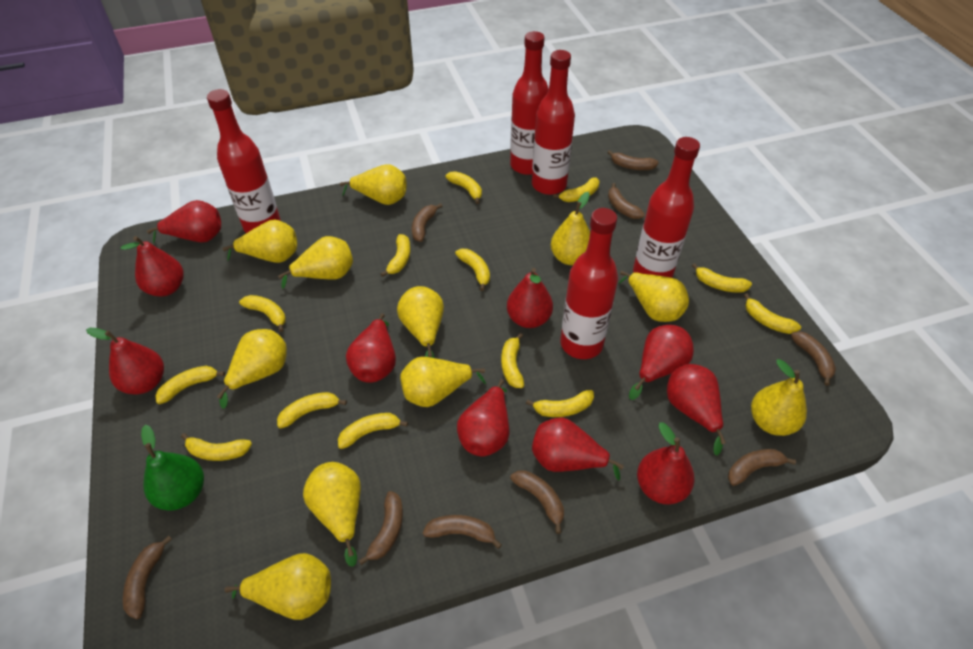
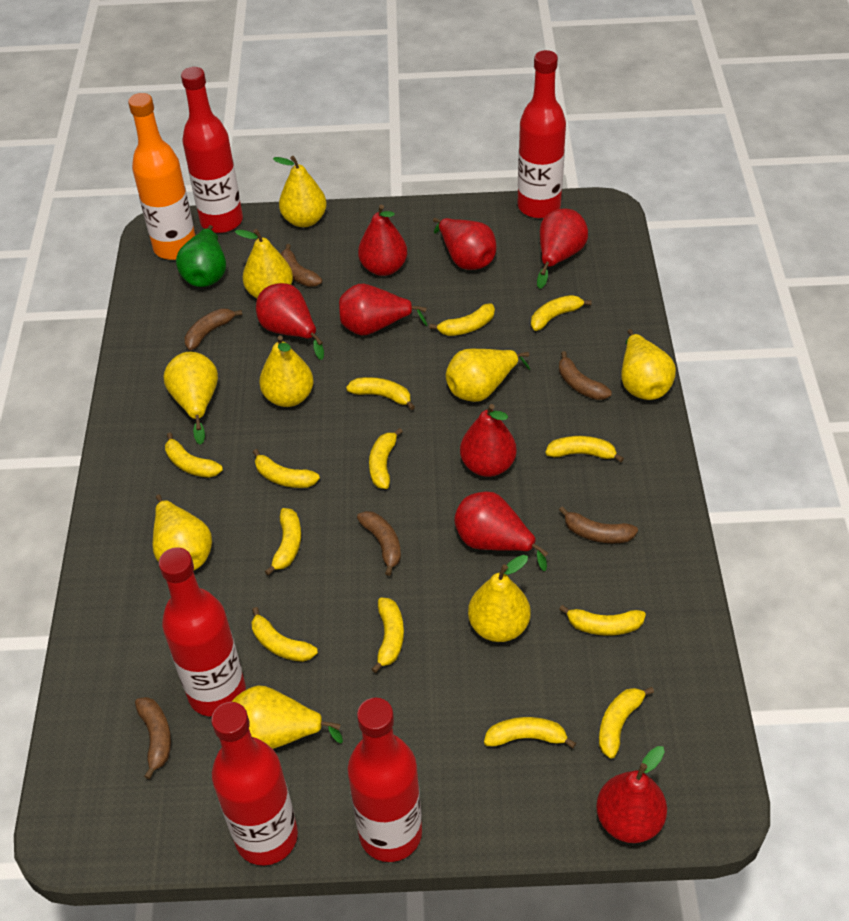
brown banana: 9 -> 6
orange bottle: 0 -> 1
red pear: 10 -> 8
yellow pear: 11 -> 9

